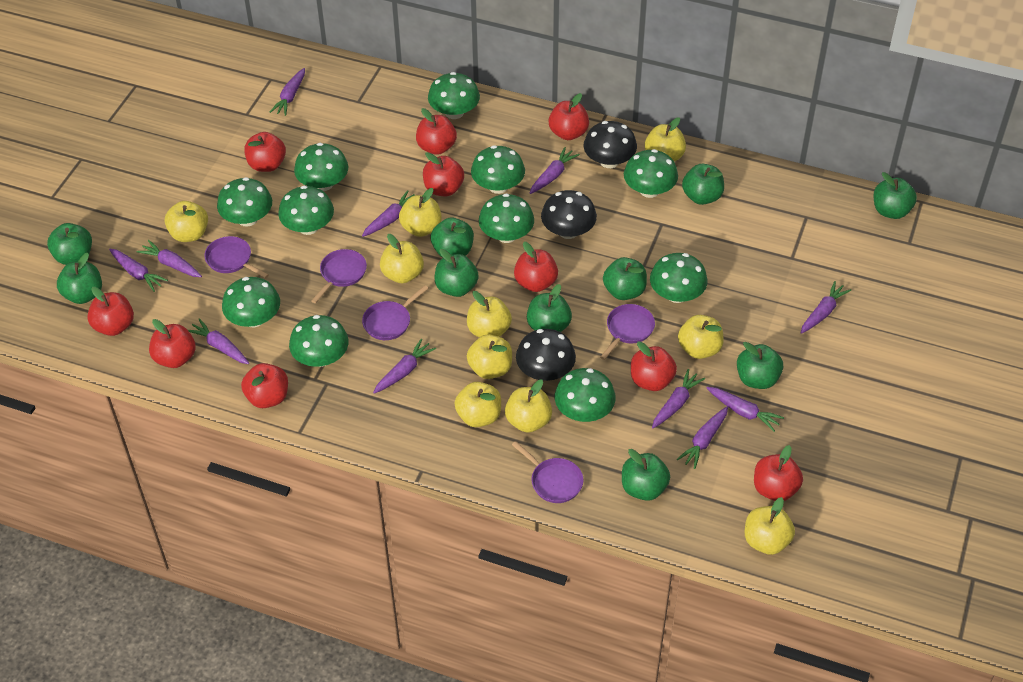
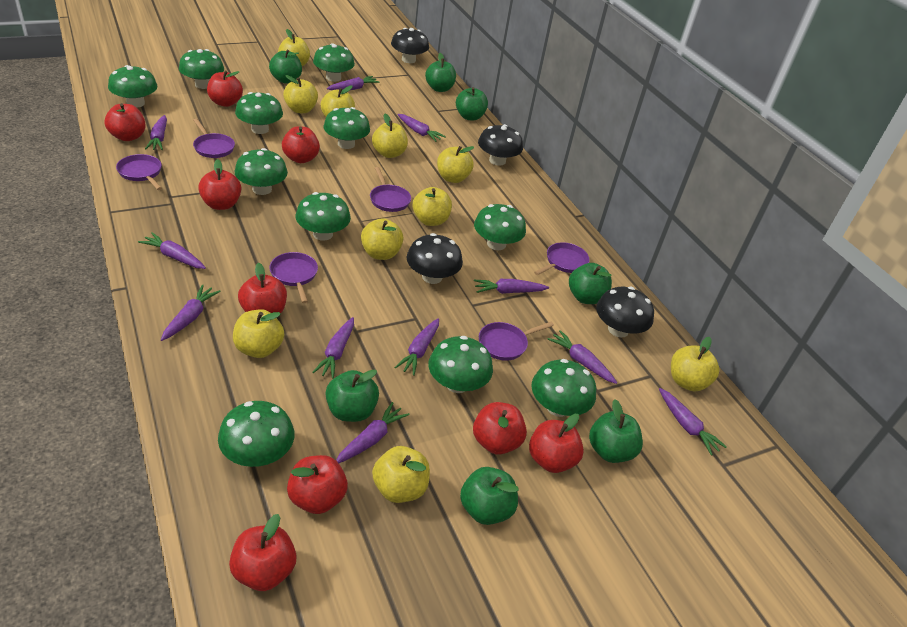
black mushroom: 3 -> 4
green apple: 10 -> 7
purple pan: 5 -> 6
red apple: 10 -> 9

